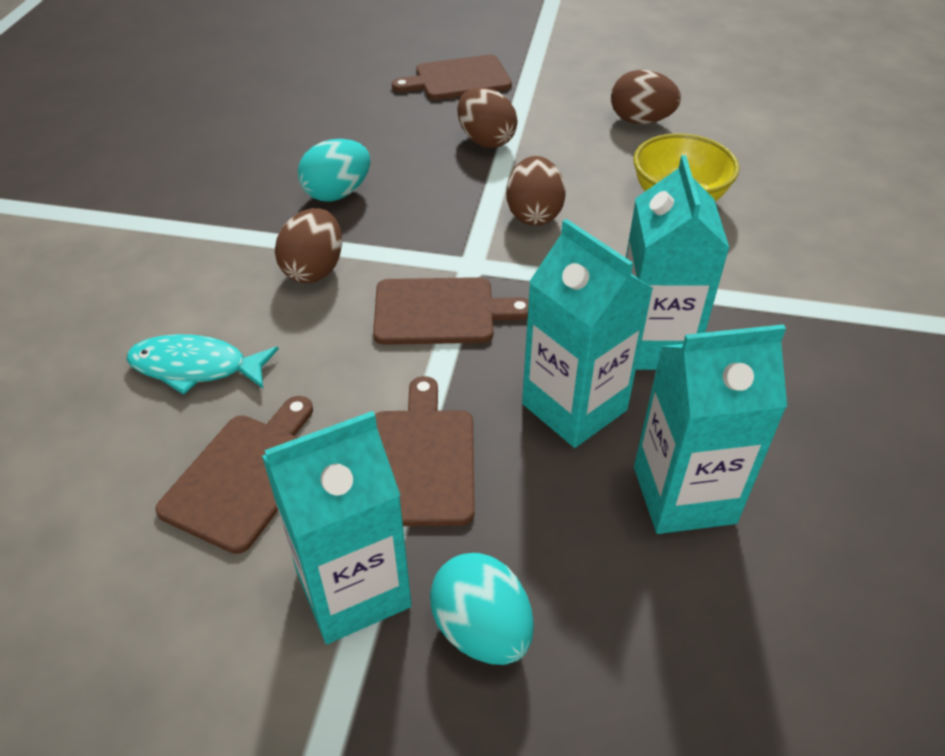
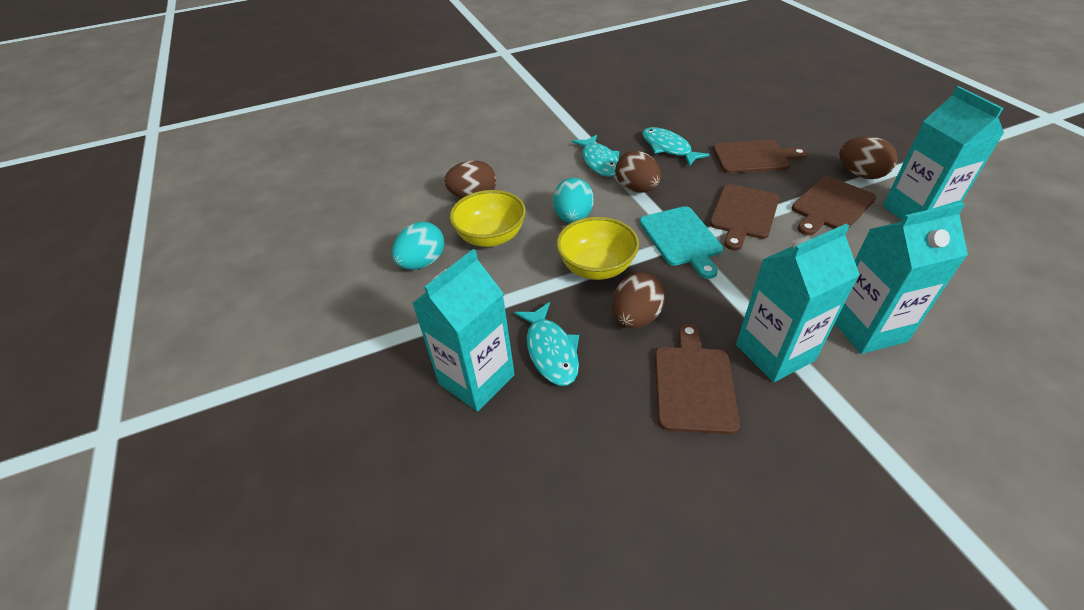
turquoise cutting board: 0 -> 1
turquoise fish: 1 -> 3
yellow bowl: 1 -> 2

